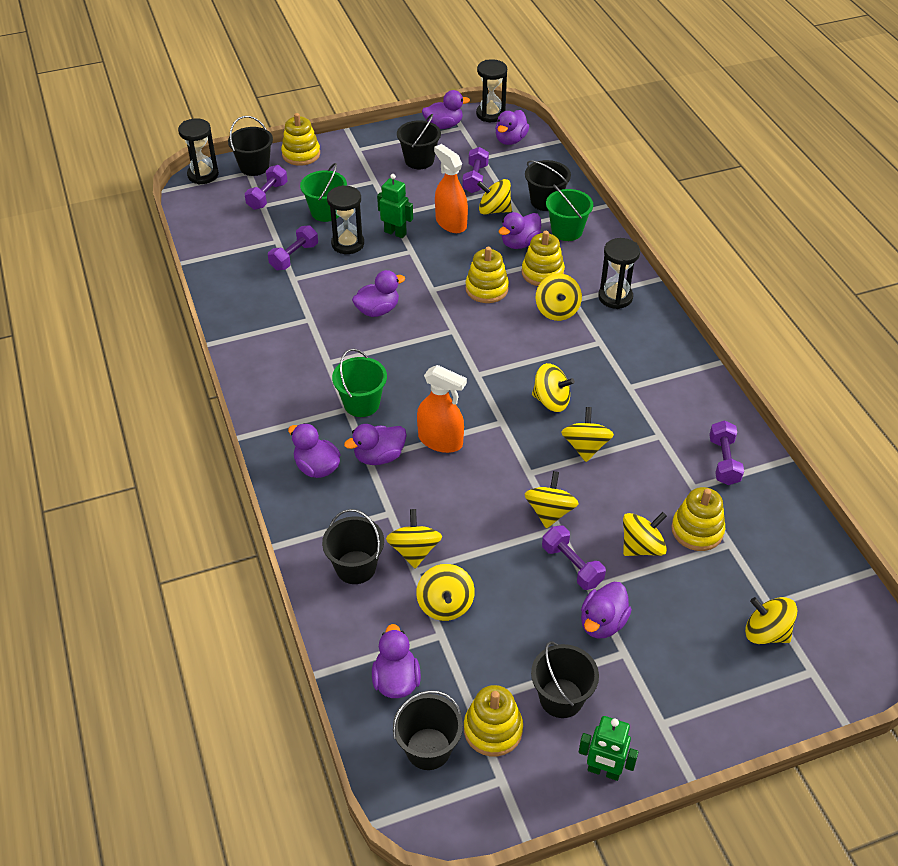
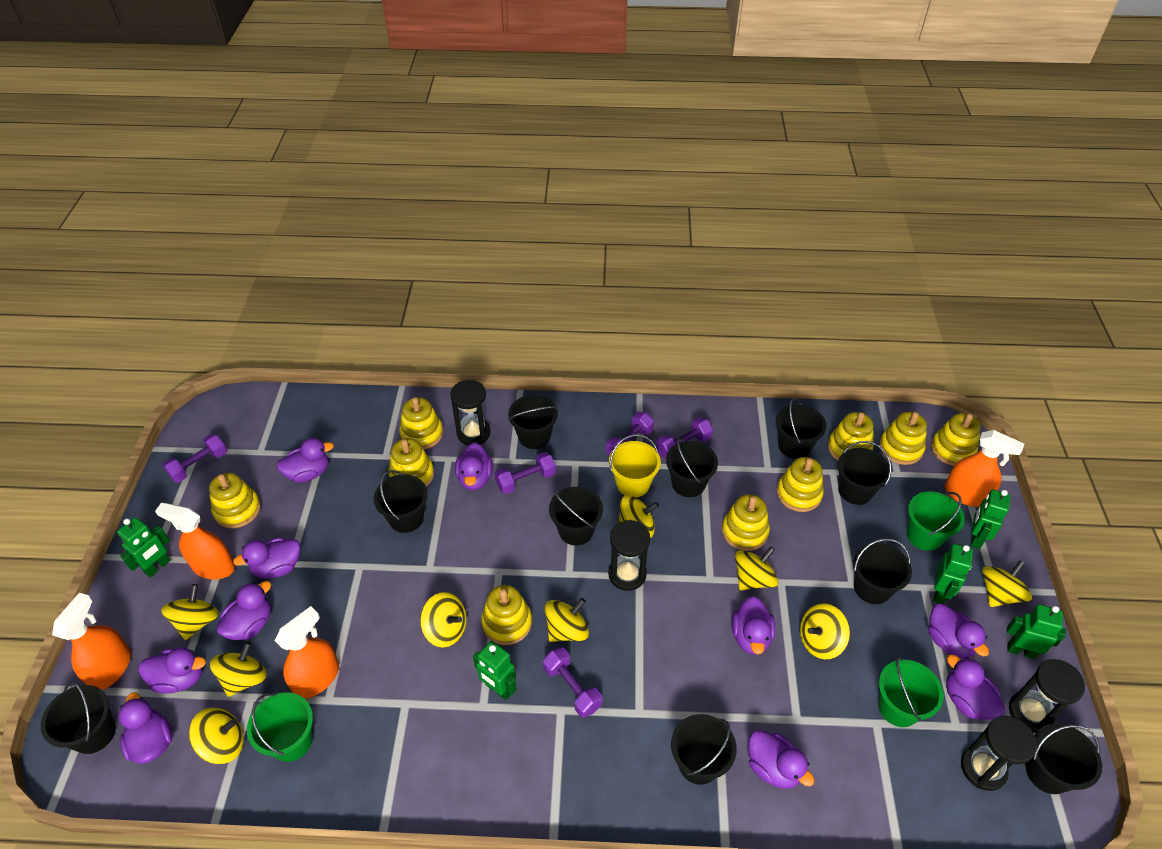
black bucket: 6 -> 10
green robot: 2 -> 5
orange spray bottle: 2 -> 4
purple duck: 8 -> 10
yellow bucket: 0 -> 1
yellow stacking toy: 5 -> 9

